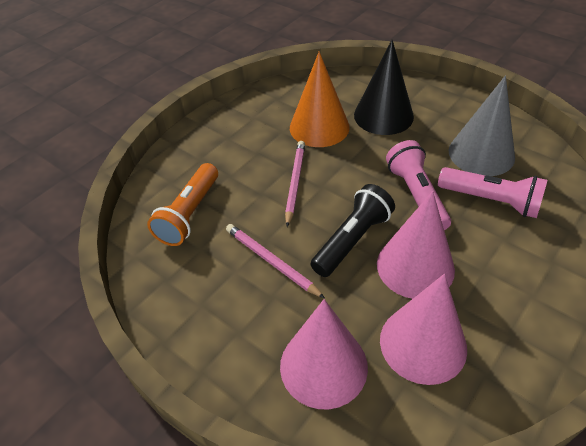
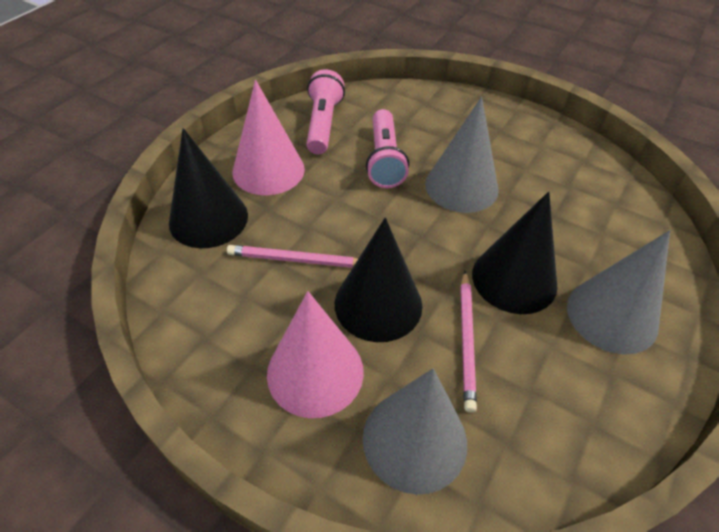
black cone: 1 -> 3
black flashlight: 1 -> 0
grey cone: 1 -> 3
orange cone: 1 -> 0
orange flashlight: 1 -> 0
pink cone: 3 -> 2

